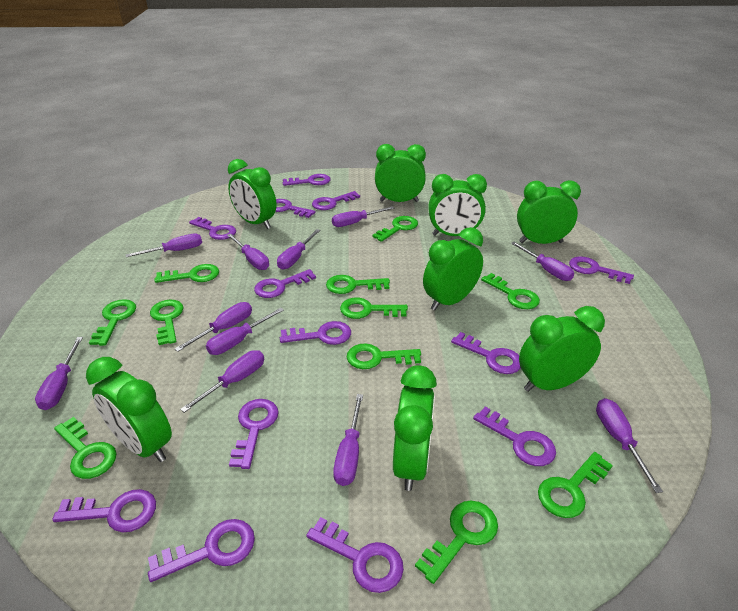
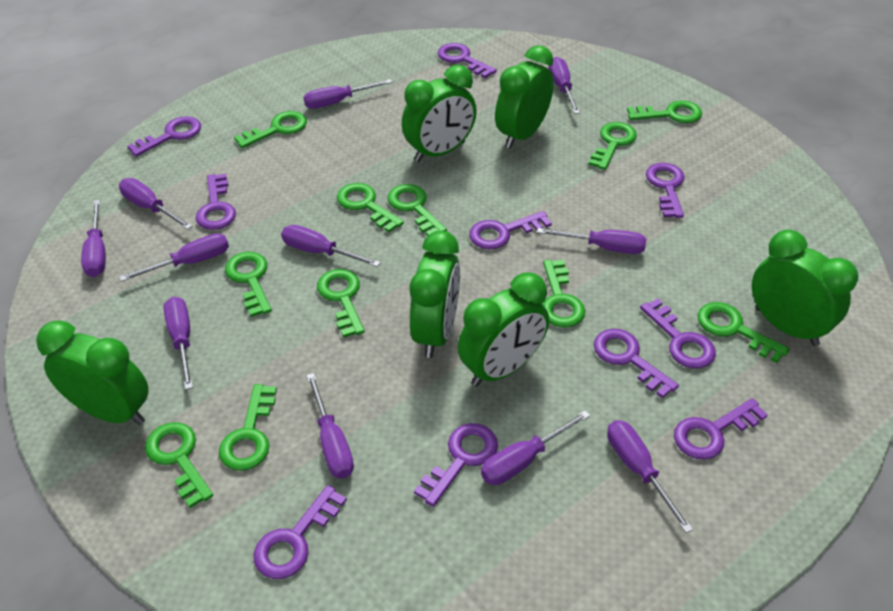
green clock: 8 -> 6
purple key: 13 -> 10

